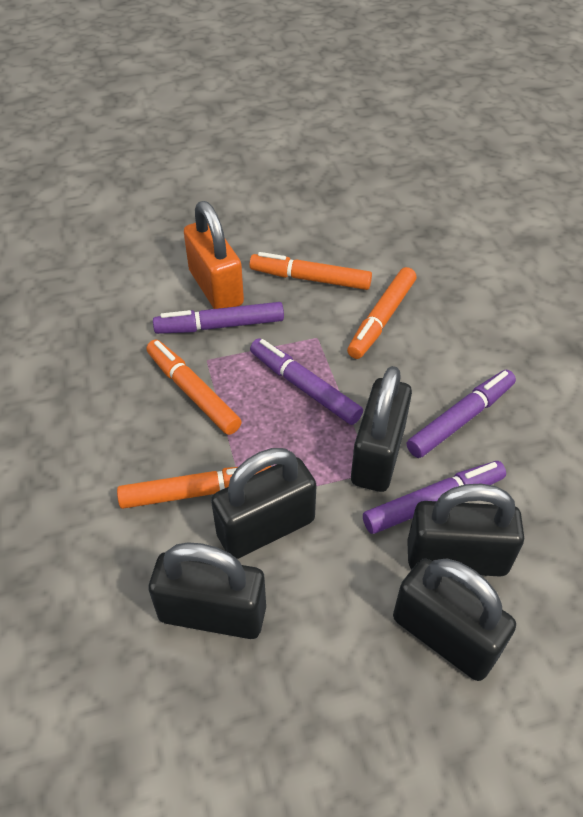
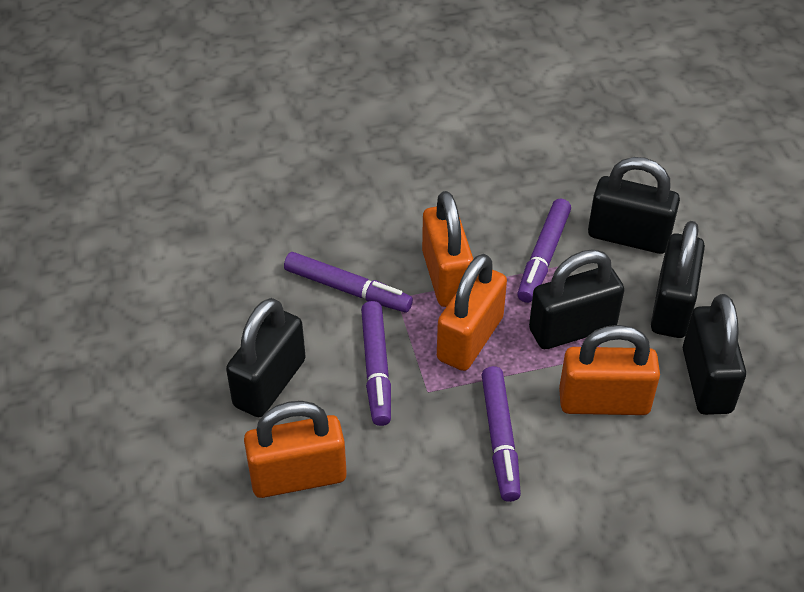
orange marker: 4 -> 0
orange padlock: 1 -> 4

